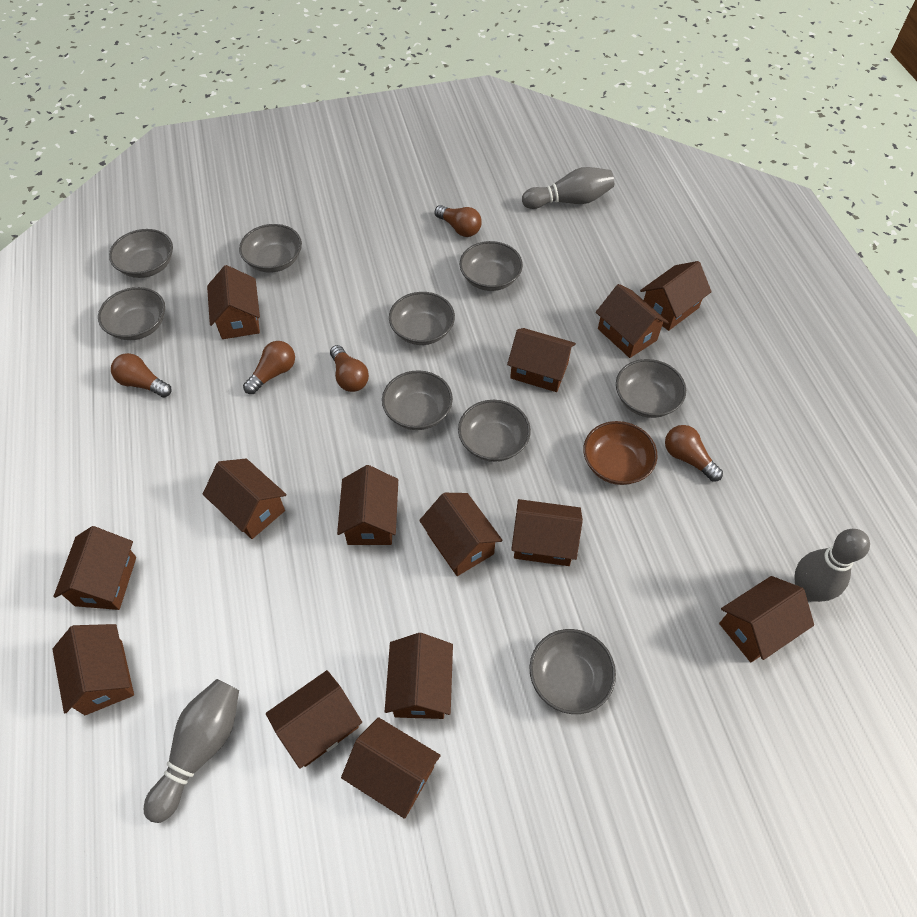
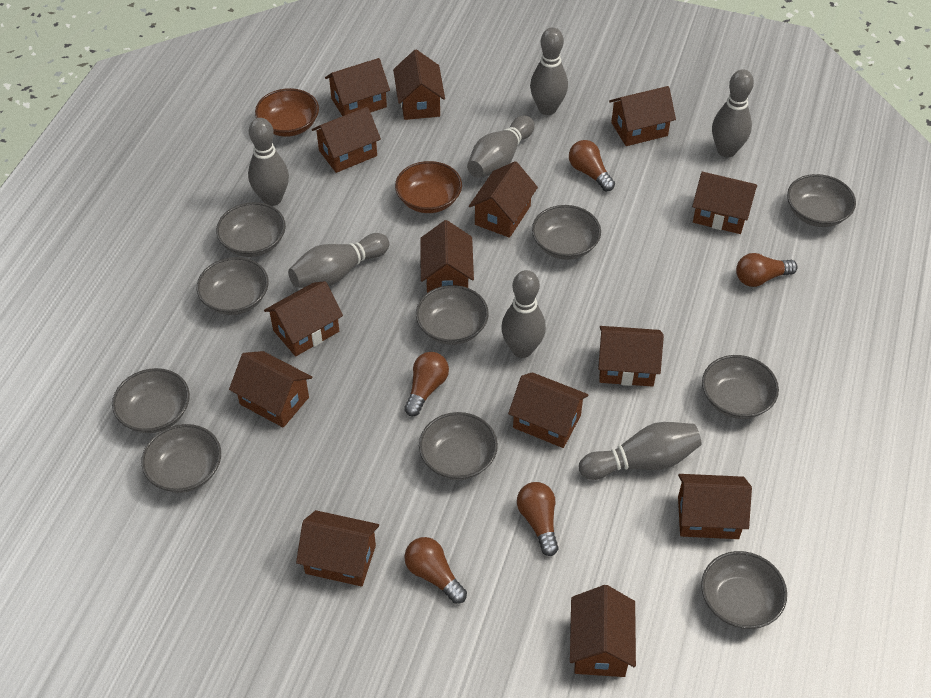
brown bowl: 1 -> 2
grey bowl: 9 -> 10
grey bowling pin: 3 -> 7

